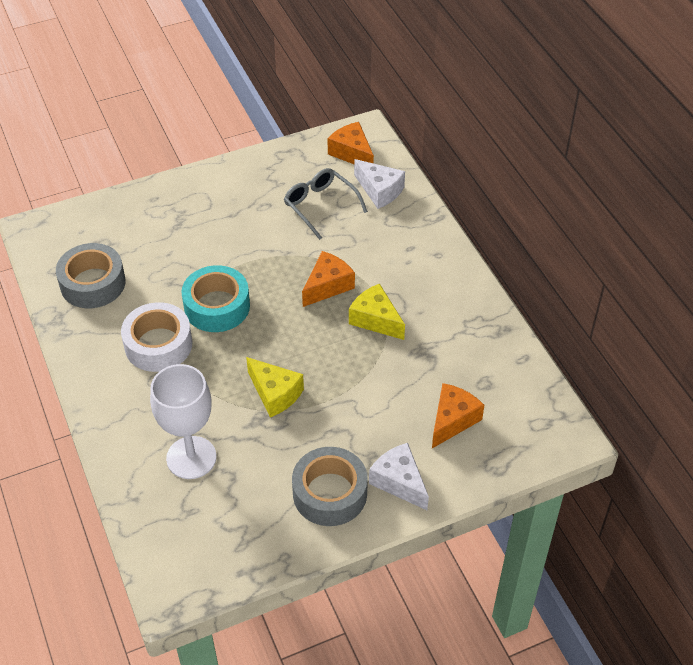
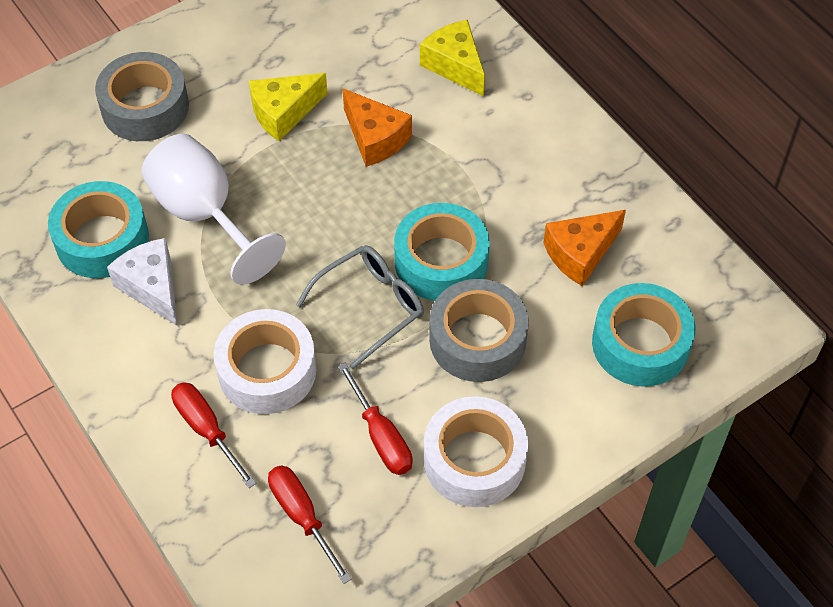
orange cheese: 3 -> 2
red screwdriver: 0 -> 3
turquoise tape: 1 -> 3
white cheese: 2 -> 1
white tape: 1 -> 2

